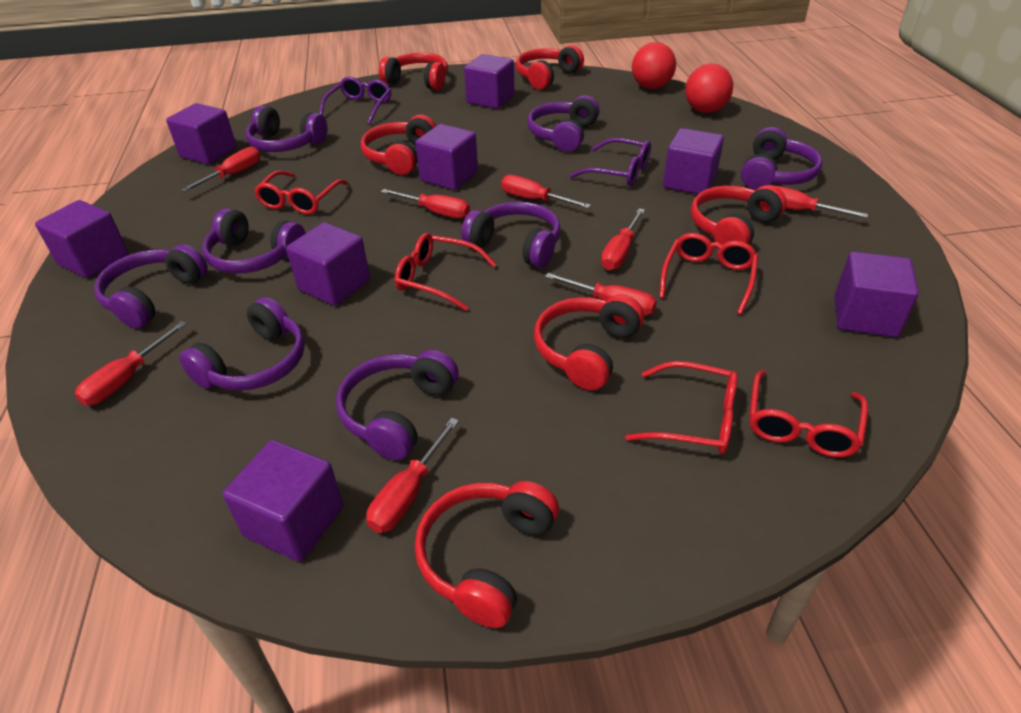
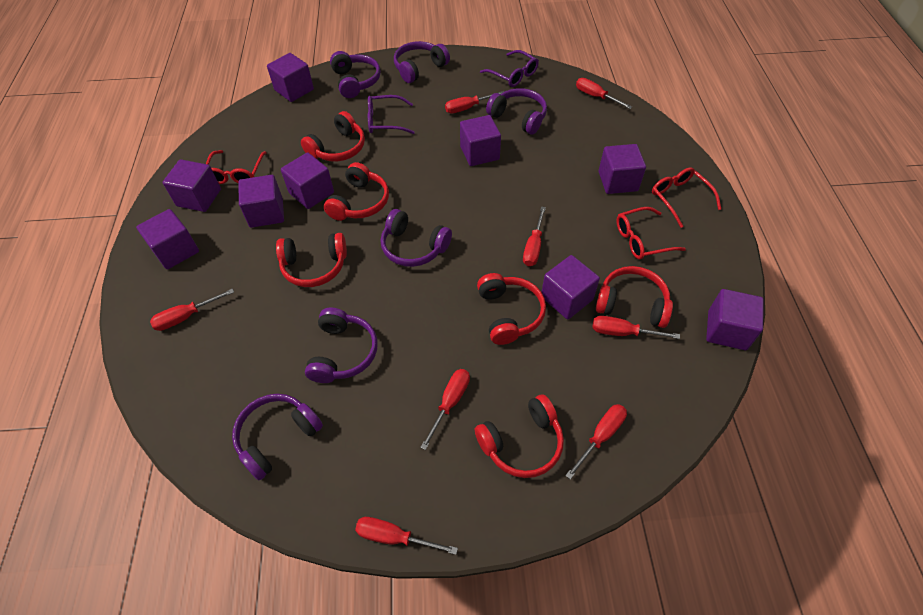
purple cube: 8 -> 9
purple headphones: 8 -> 6
red ball: 2 -> 0
red glasses: 5 -> 3

